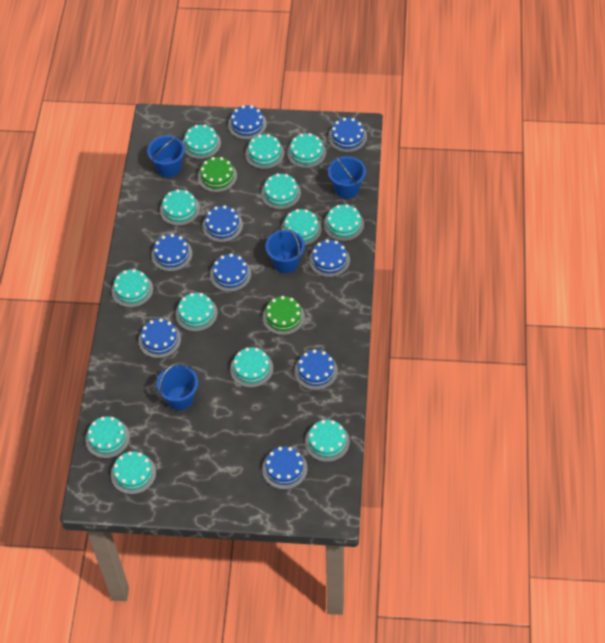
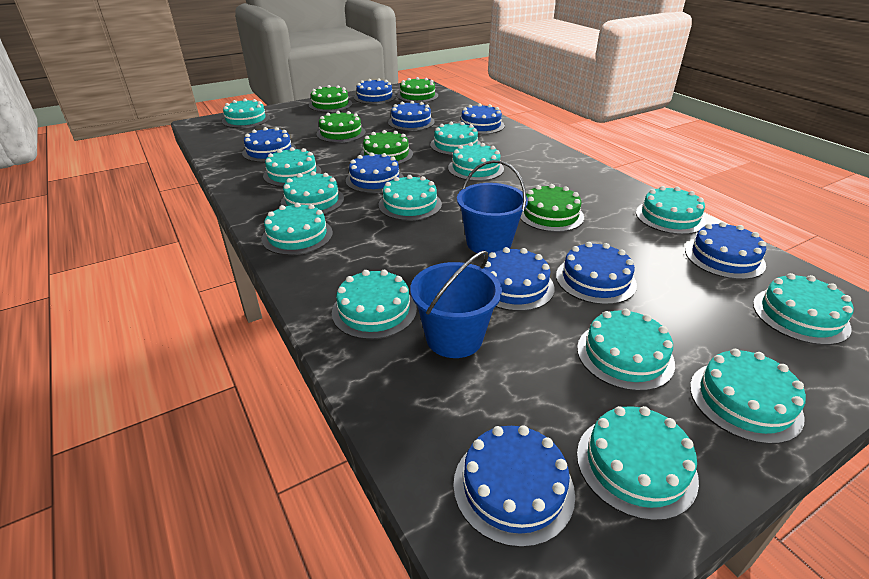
blue bucket: 4 -> 2
green cake: 2 -> 5

